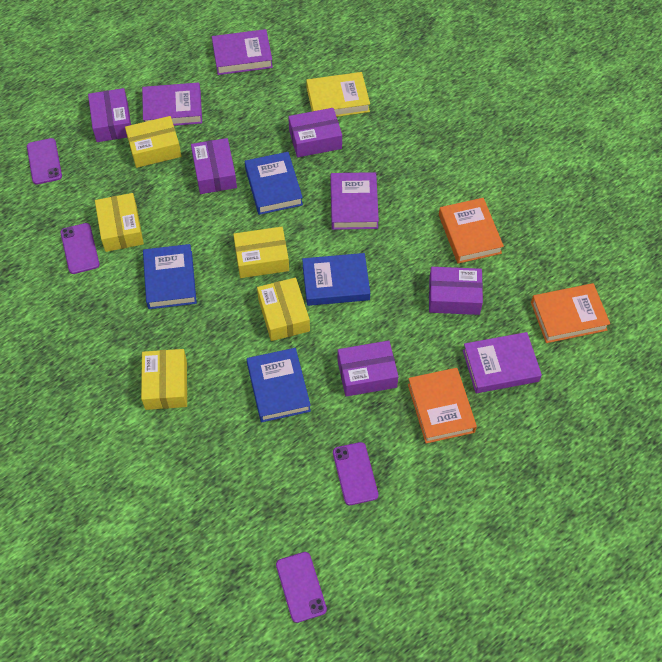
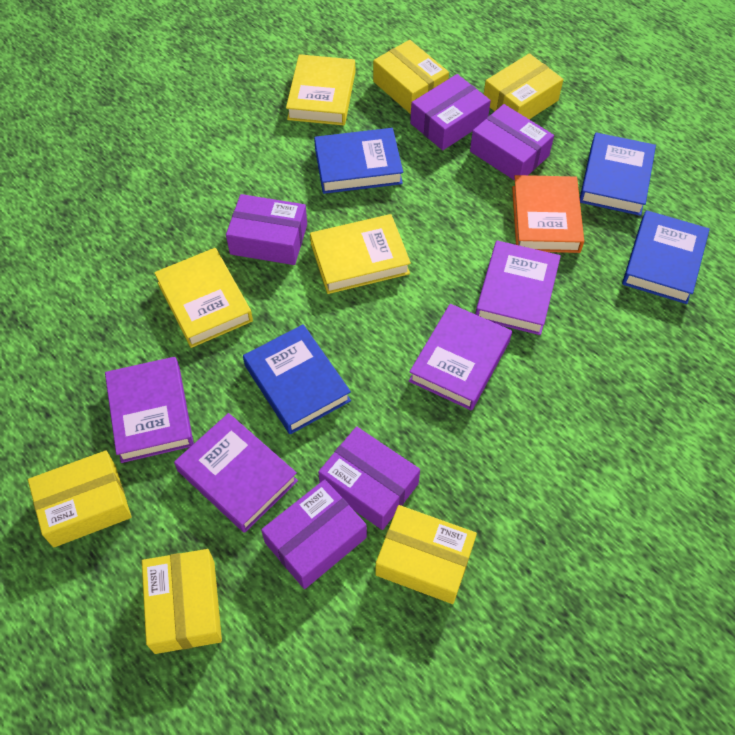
orange book: 3 -> 1
purple phone: 4 -> 0
yellow book: 1 -> 3

